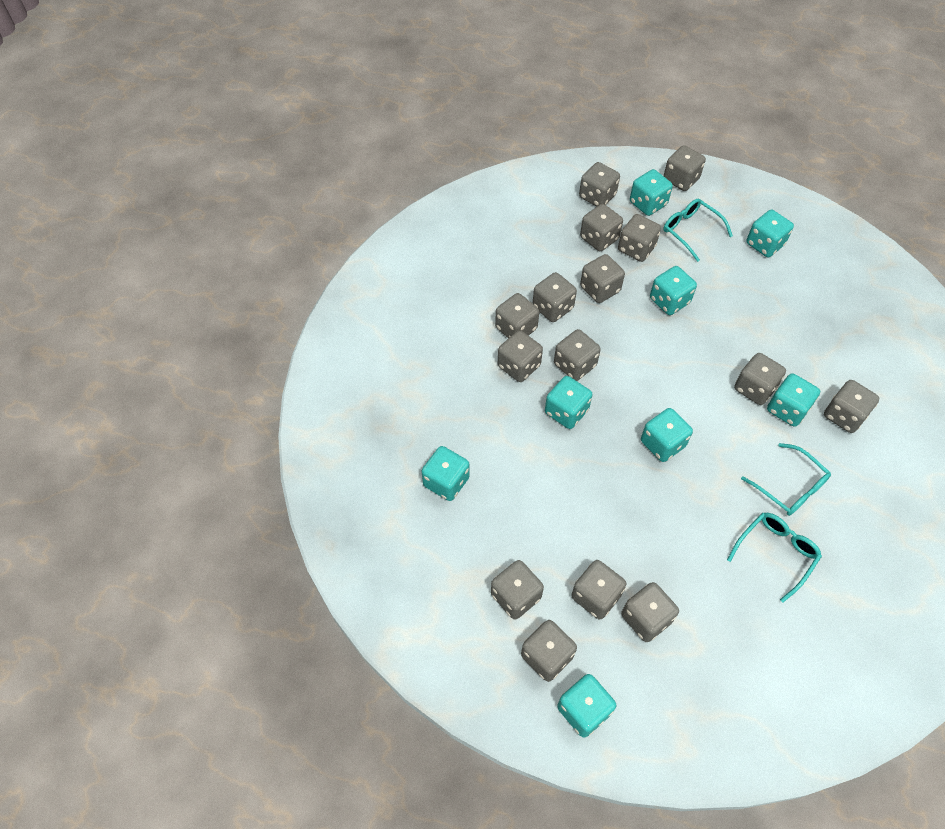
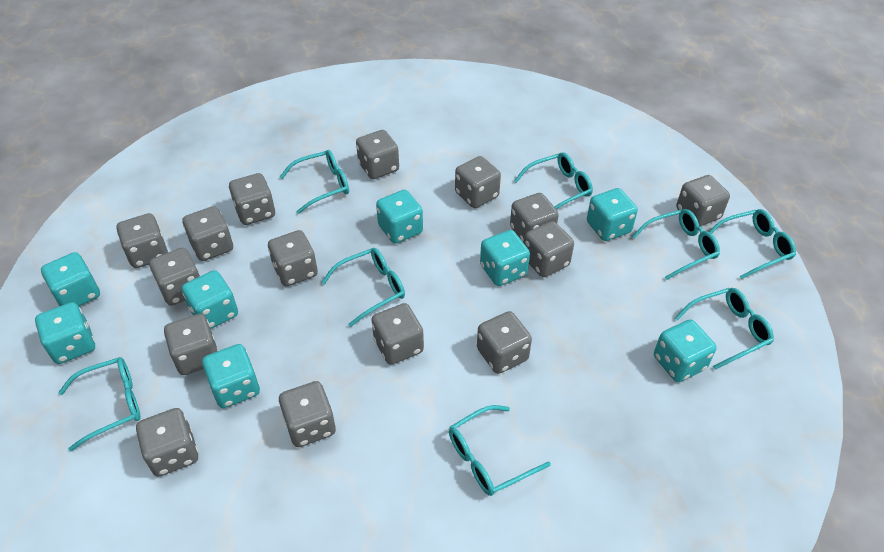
turquoise glasses: 3 -> 8

